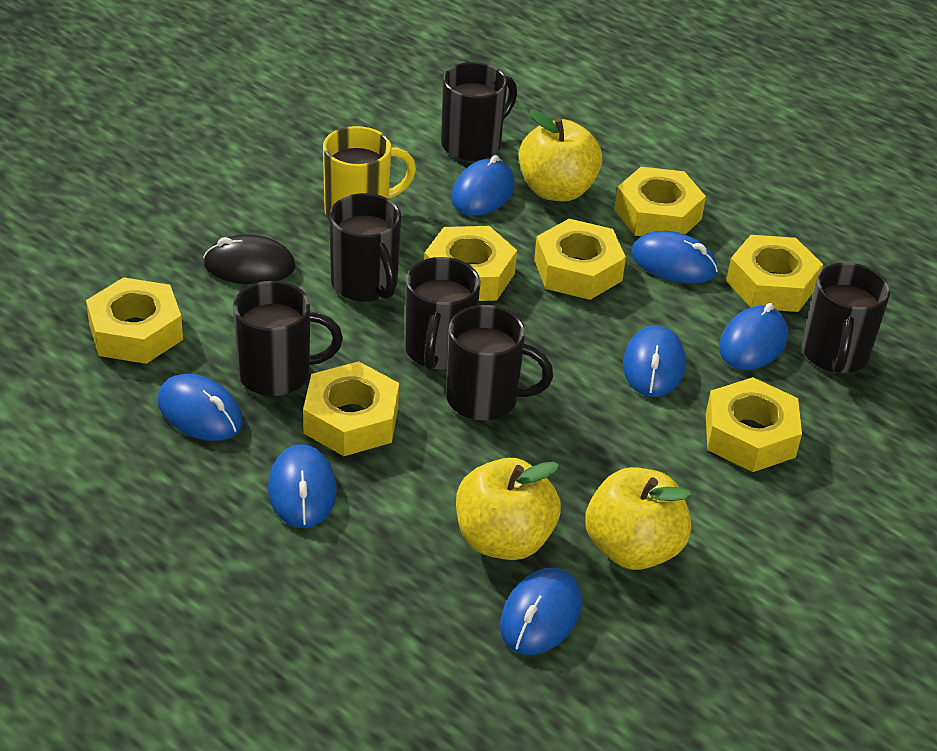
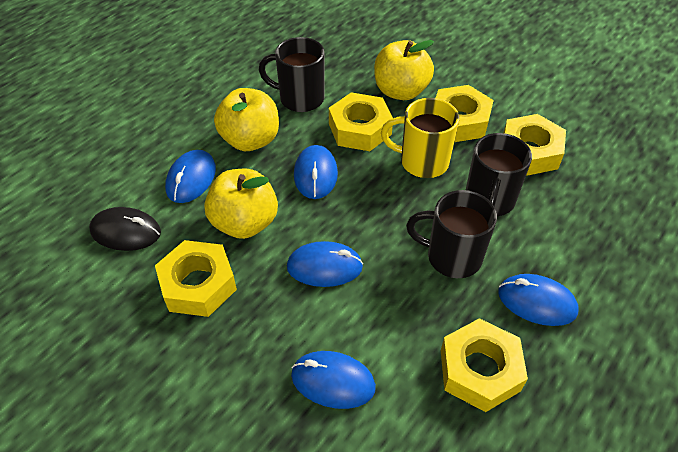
black mug: 6 -> 3
blue mouse: 7 -> 5
yellow nut: 7 -> 5

